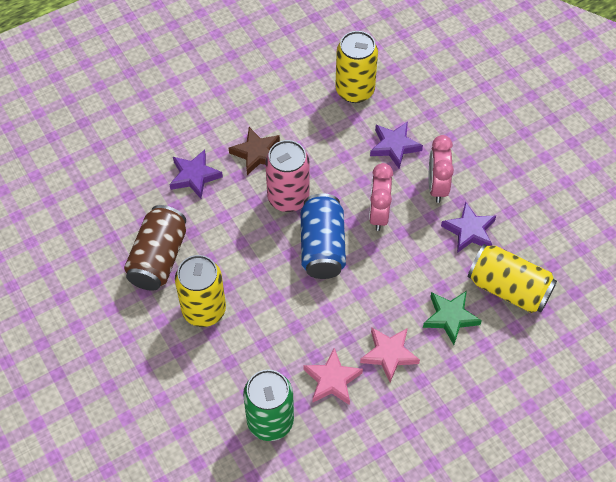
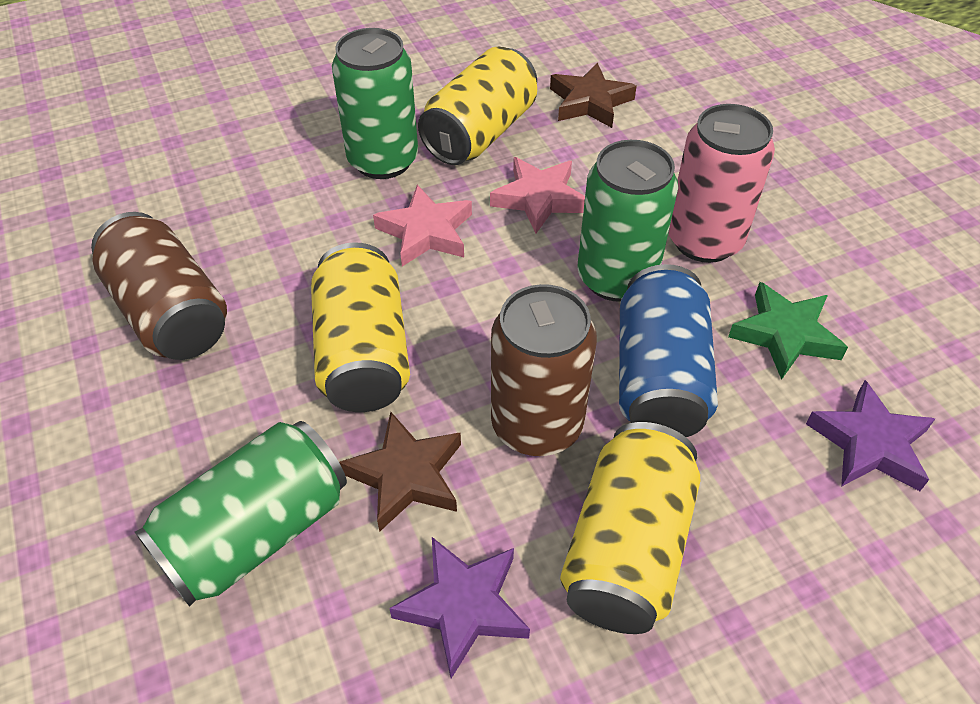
brown can: 1 -> 2
brown star: 1 -> 2
green can: 1 -> 3
pink clock: 2 -> 0
purple star: 3 -> 2

